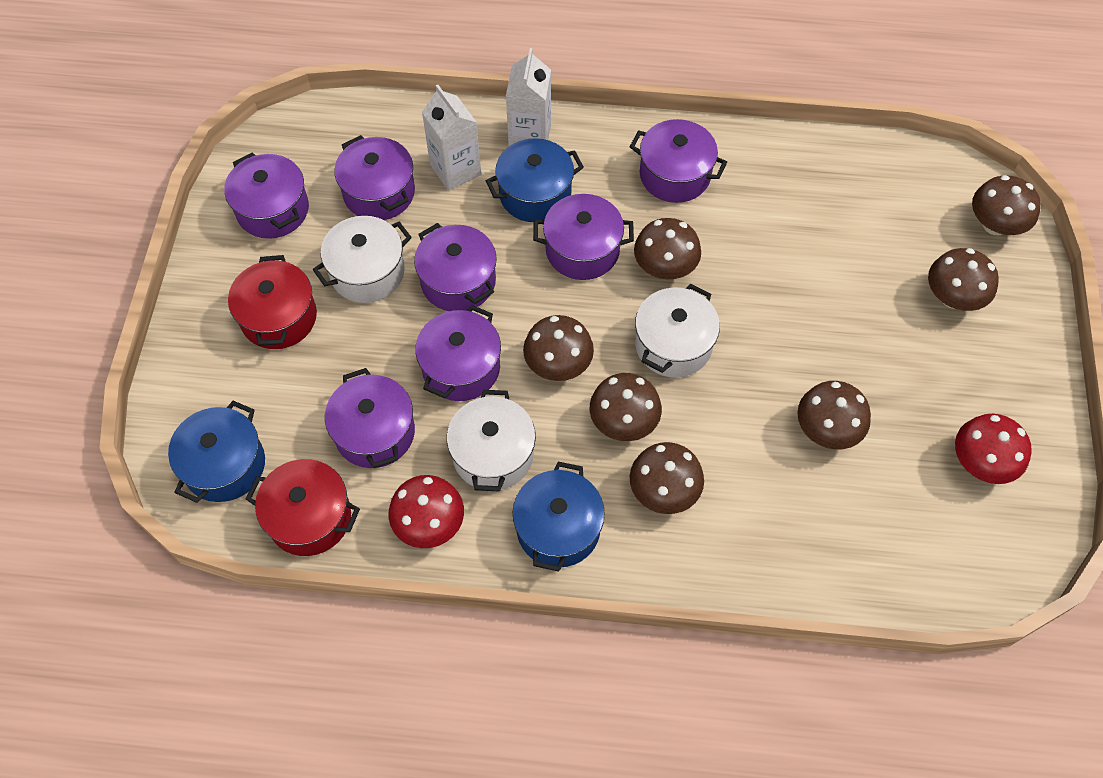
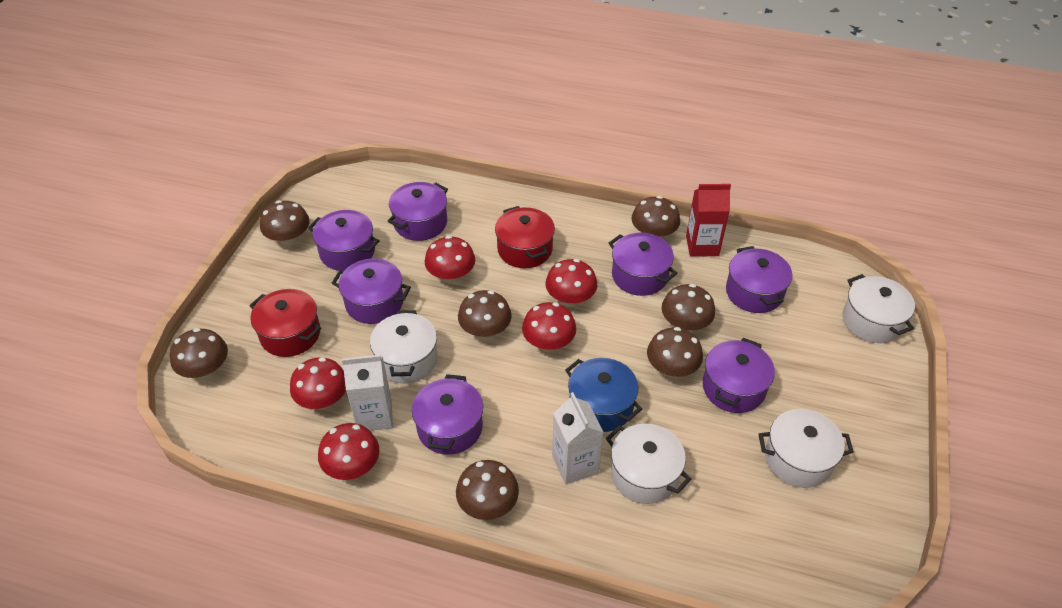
blue pot: 3 -> 1
red carton: 0 -> 1
red mushroom: 2 -> 5
white pot: 3 -> 4

